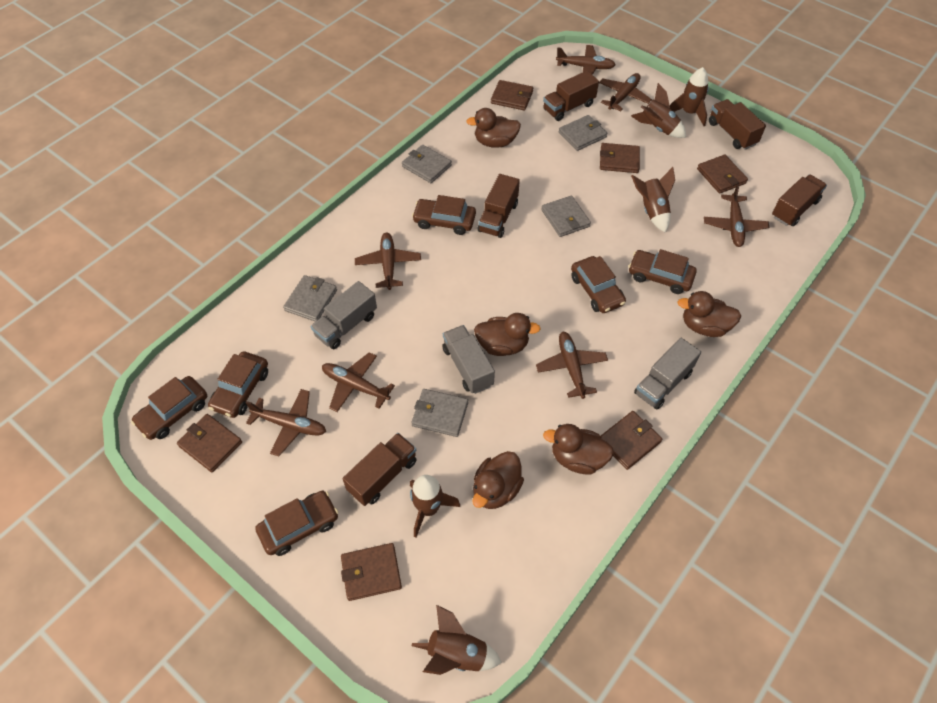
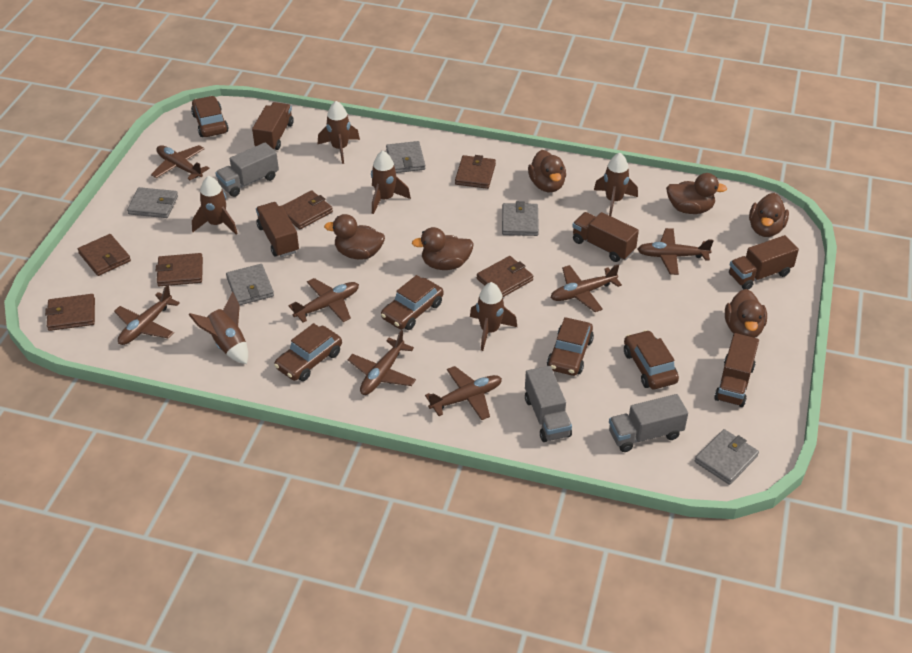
brown car: 6 -> 5
brown duck: 5 -> 6
brown rocket: 5 -> 6

